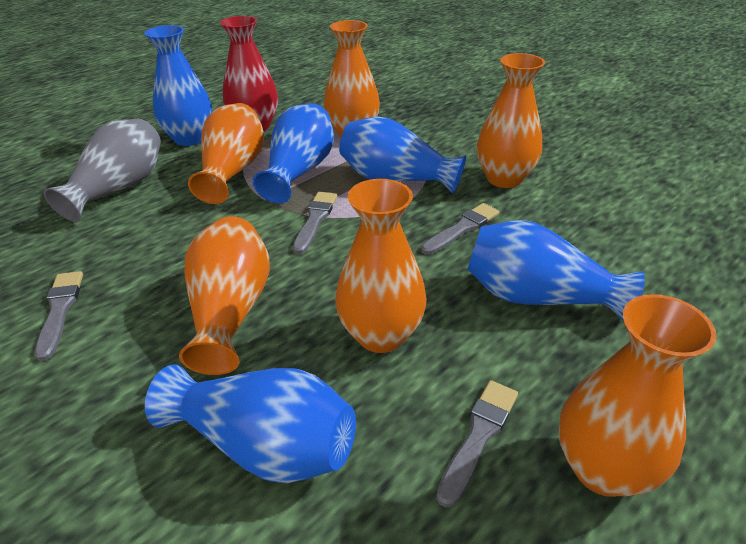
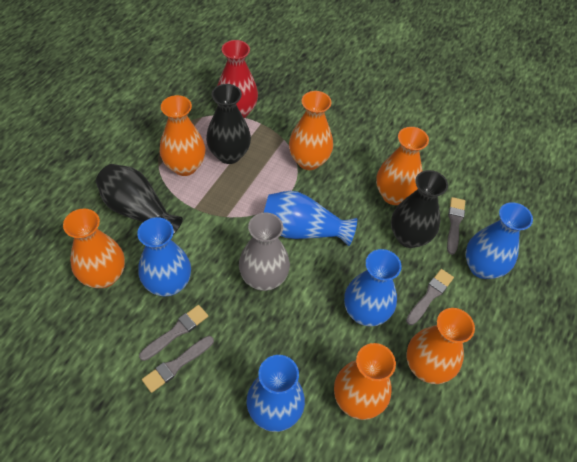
black vase: 0 -> 3

